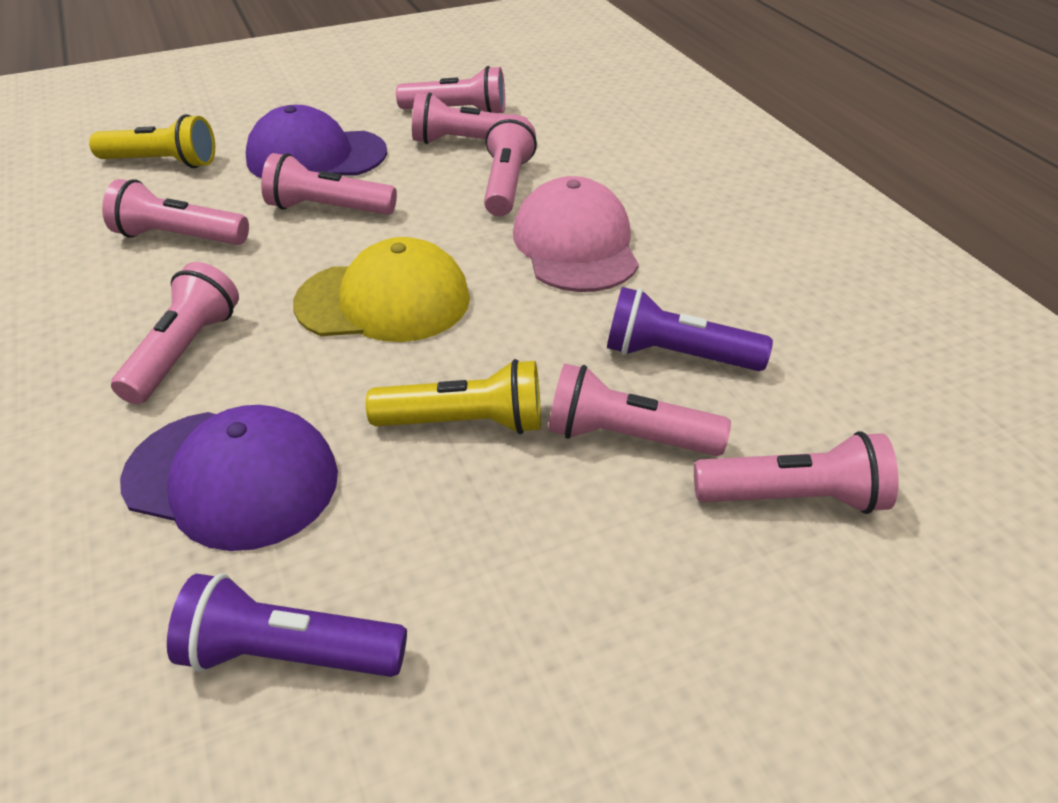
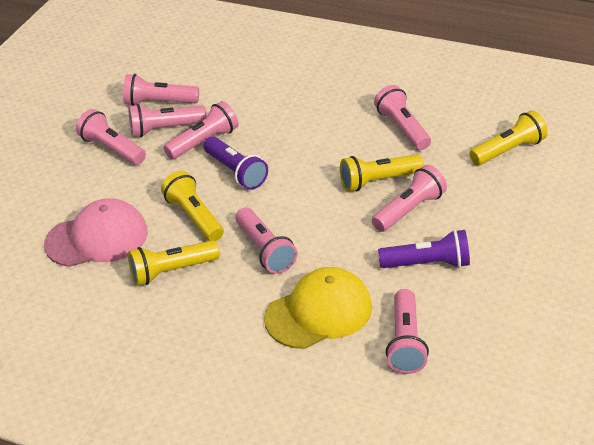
purple cap: 2 -> 0
yellow flashlight: 2 -> 4

